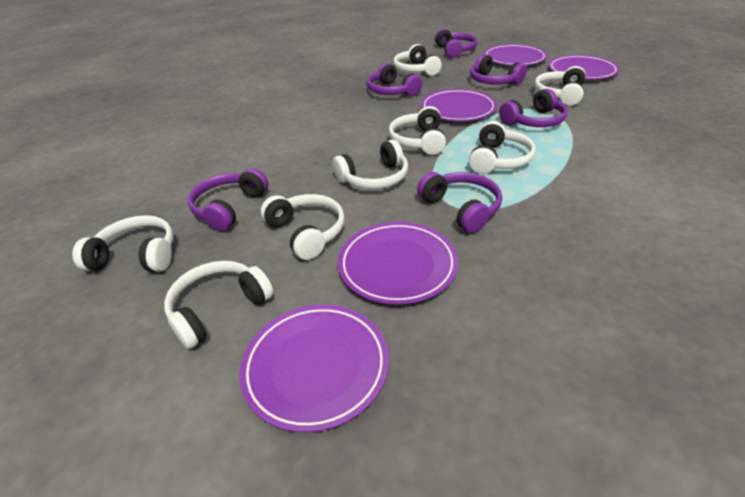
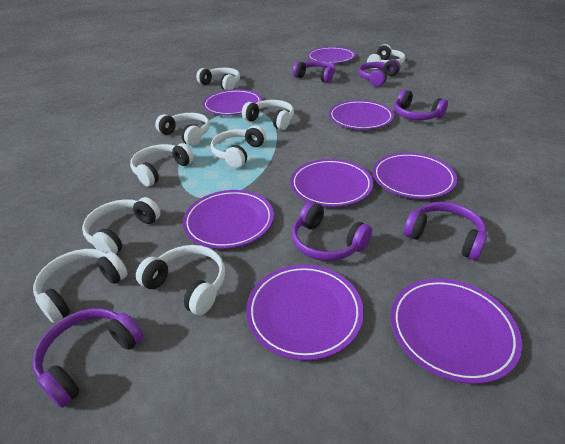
purple plate: 5 -> 8
white headphones: 8 -> 9

